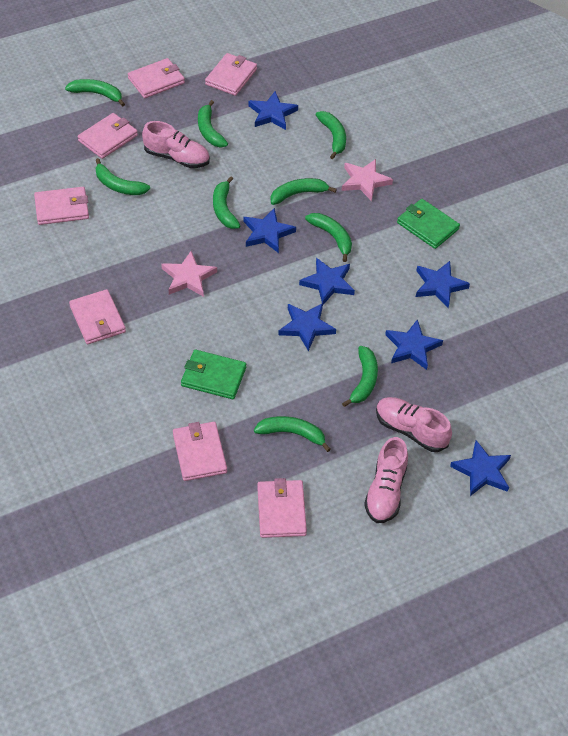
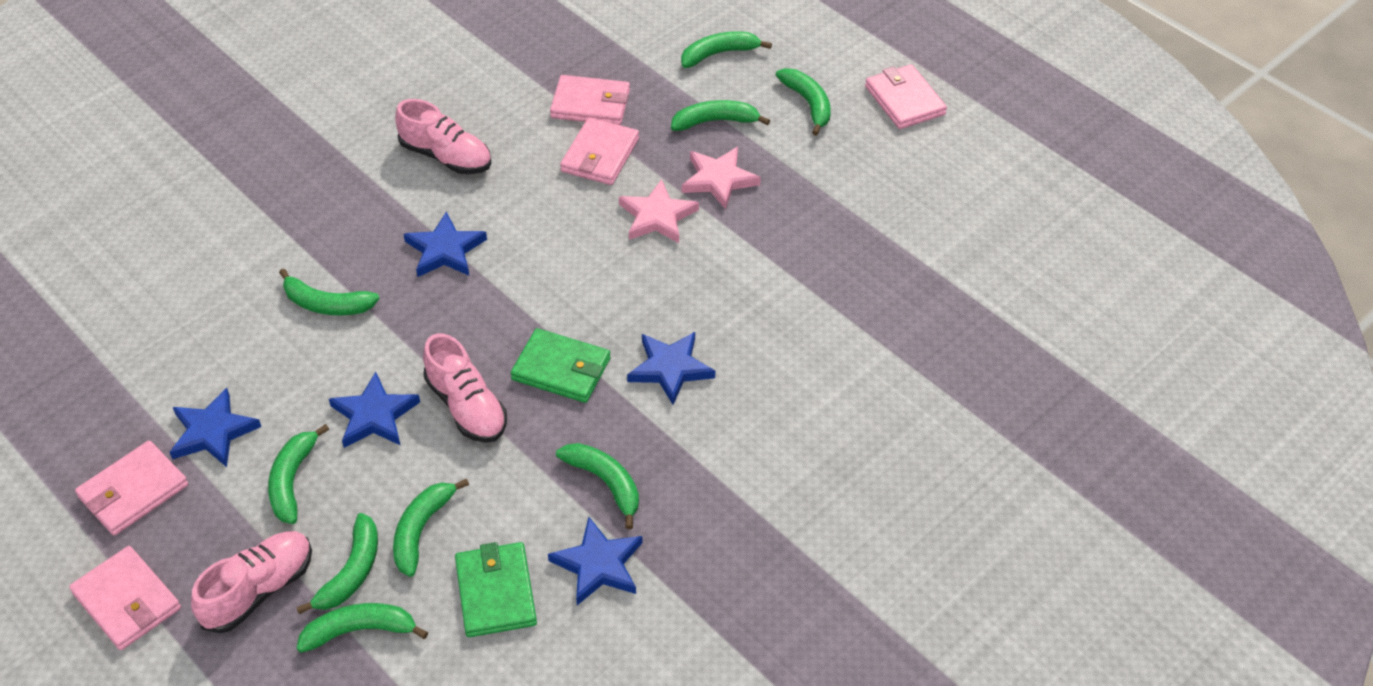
blue star: 7 -> 5
pink wallet: 7 -> 5

